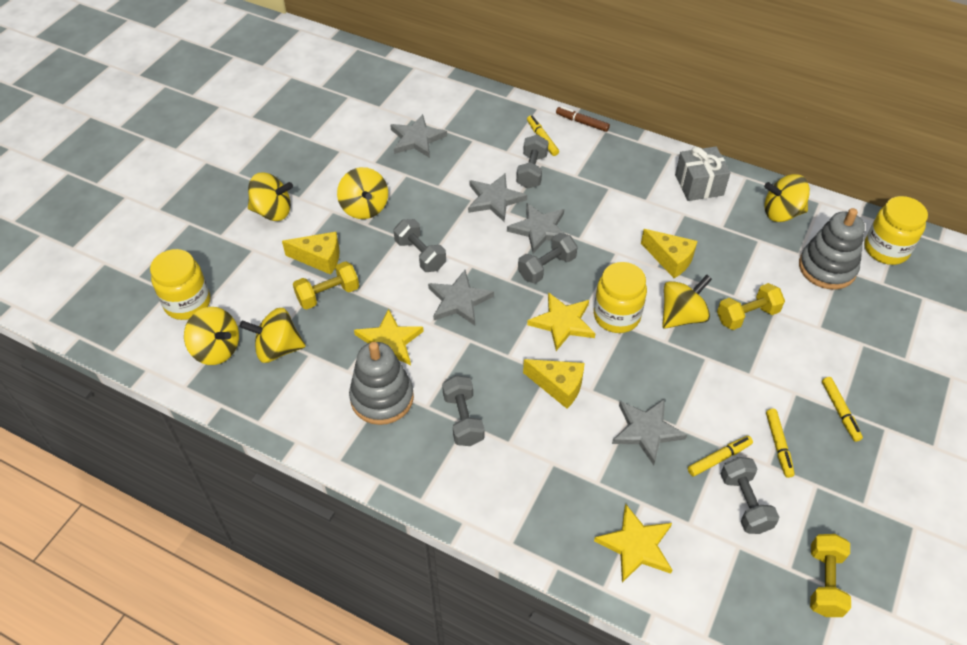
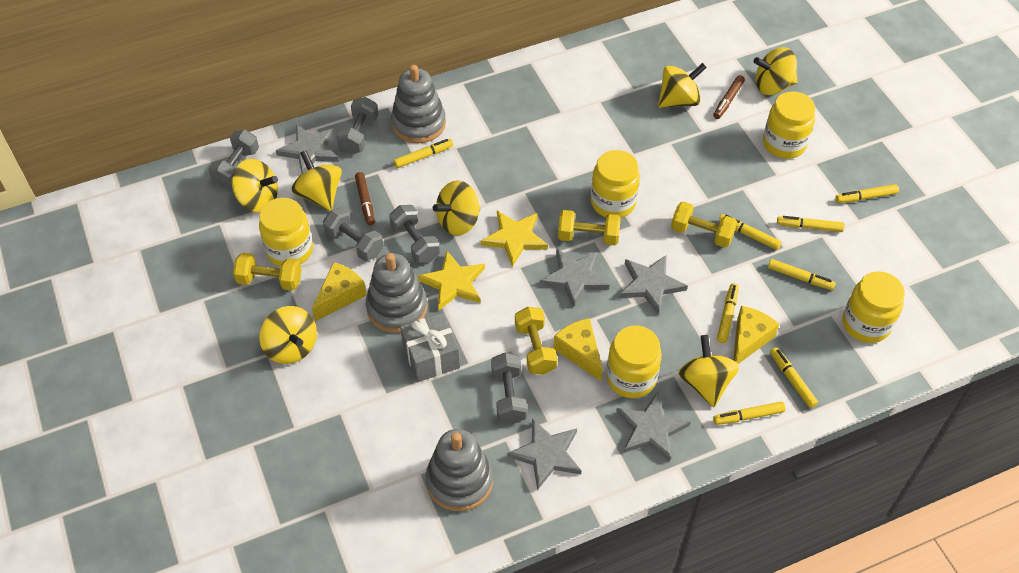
brown marker: 1 -> 2
grey stacking toy: 2 -> 3
yellow dumbbell: 3 -> 4
yellow jar: 3 -> 5
yellow marker: 4 -> 8
yellow spinning top: 6 -> 7
yellow star: 3 -> 2

